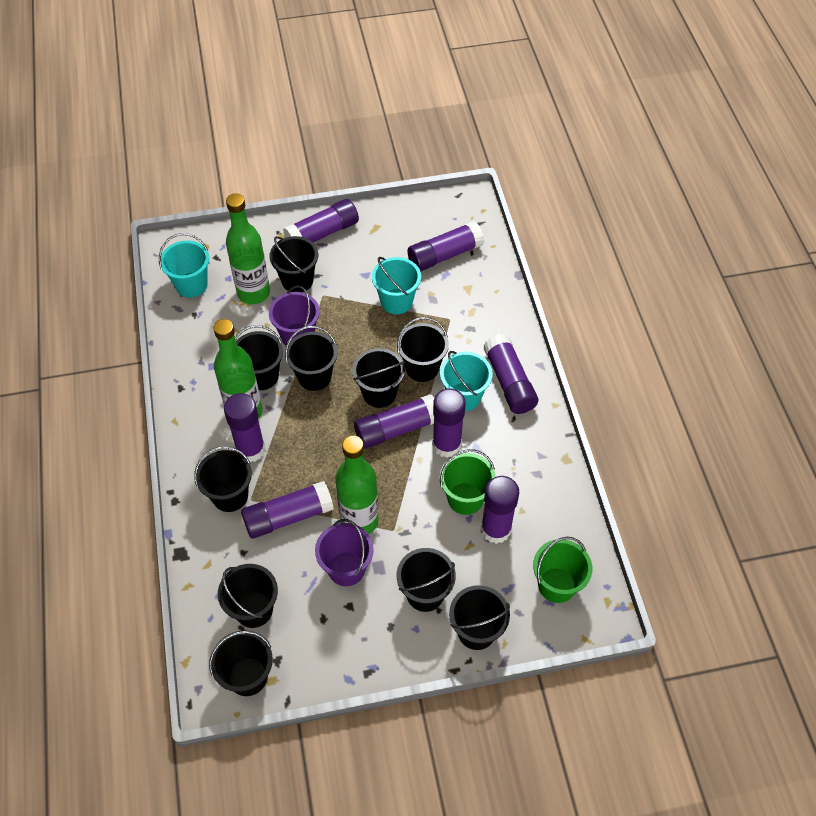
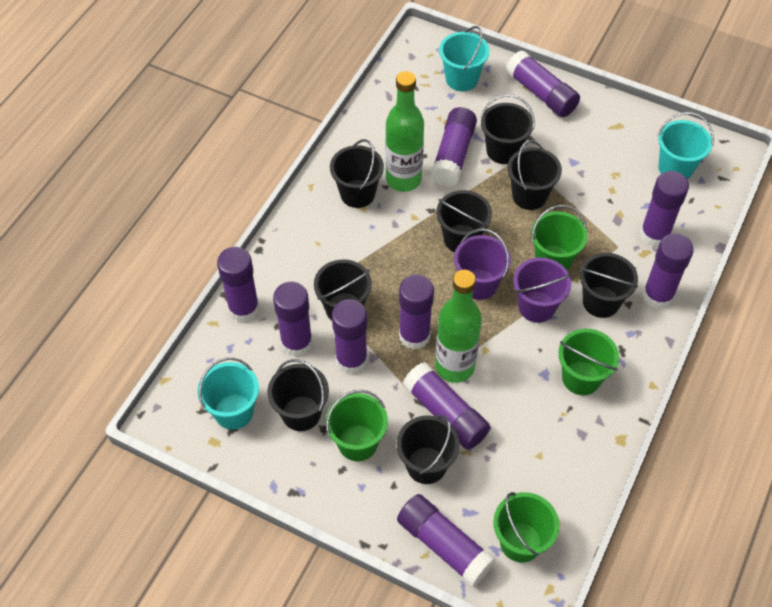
black bucket: 10 -> 8
green bottle: 3 -> 2
green bucket: 2 -> 4
purple glue stick: 8 -> 10

